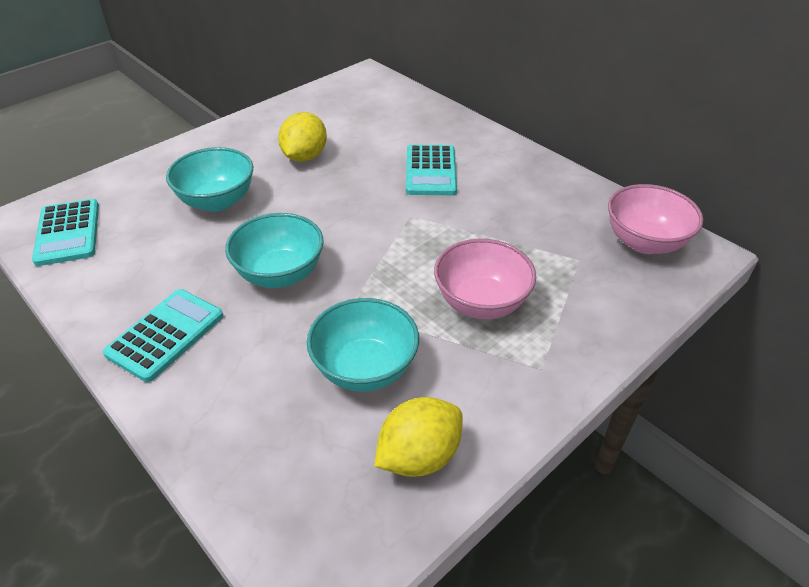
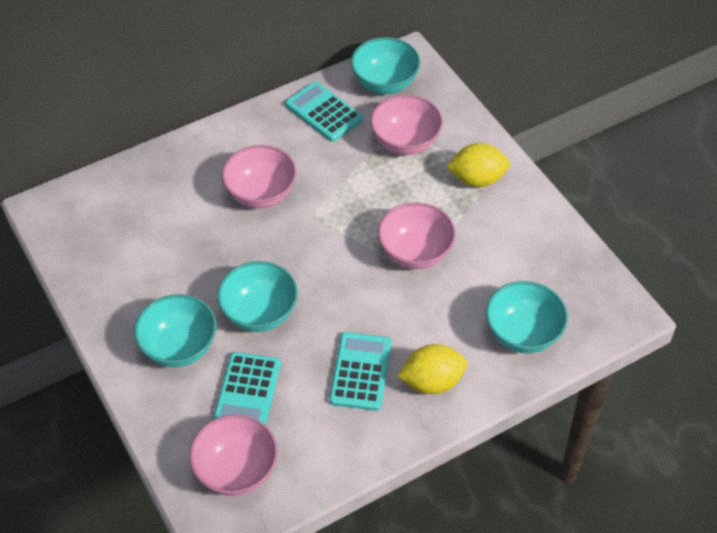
pink bowl: 2 -> 4
turquoise bowl: 3 -> 4

